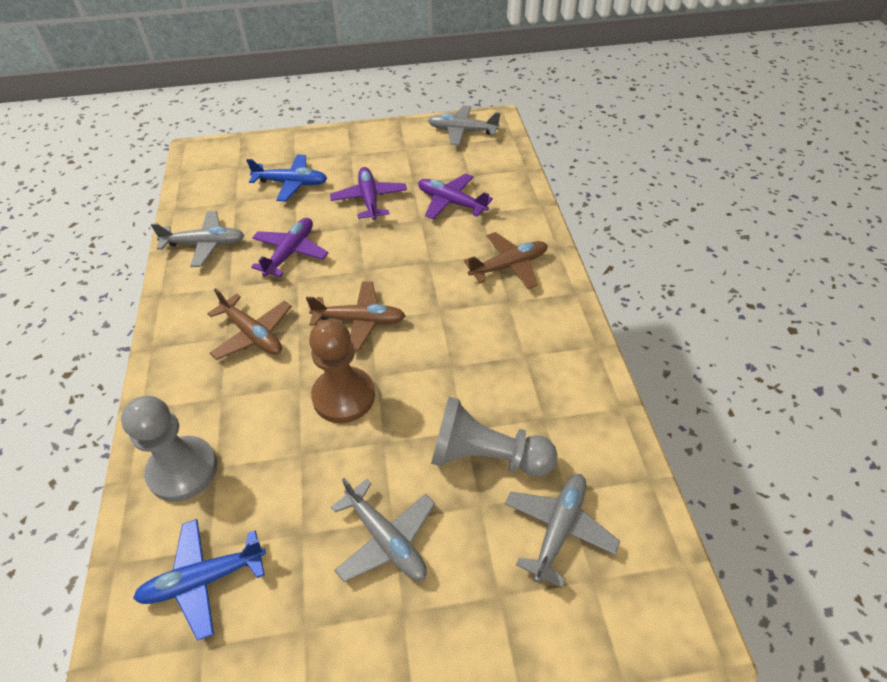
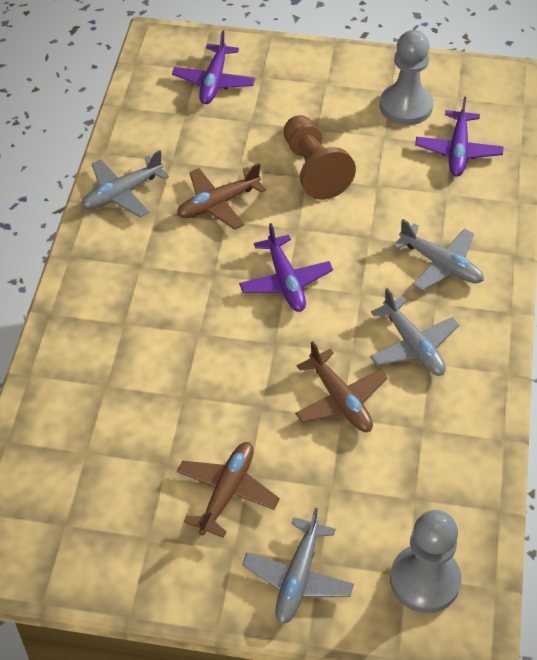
blue plane: 2 -> 0

